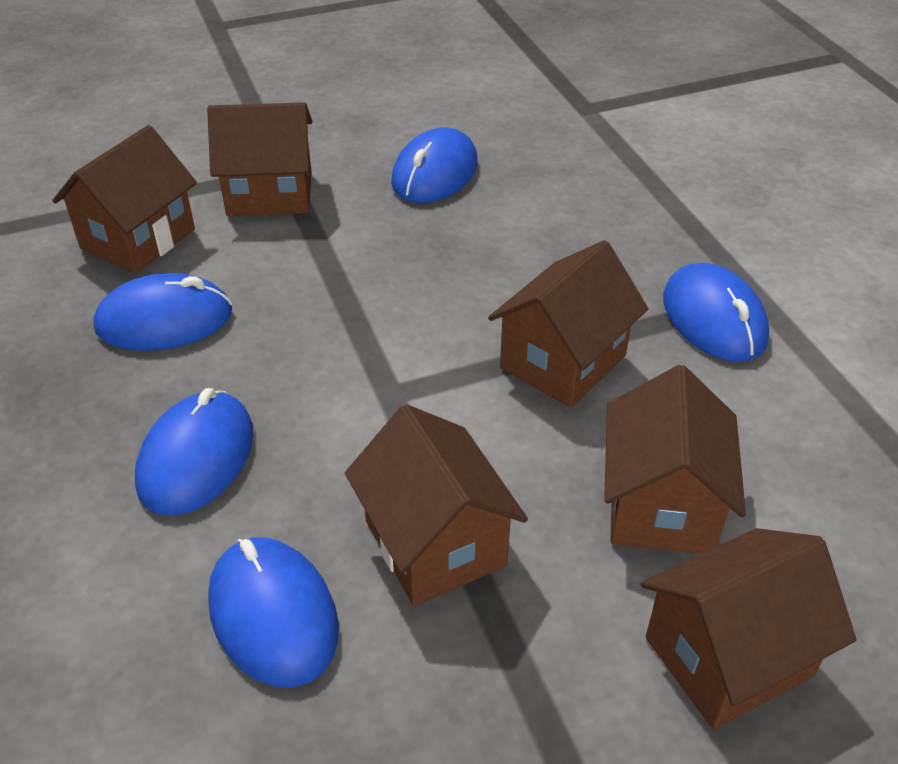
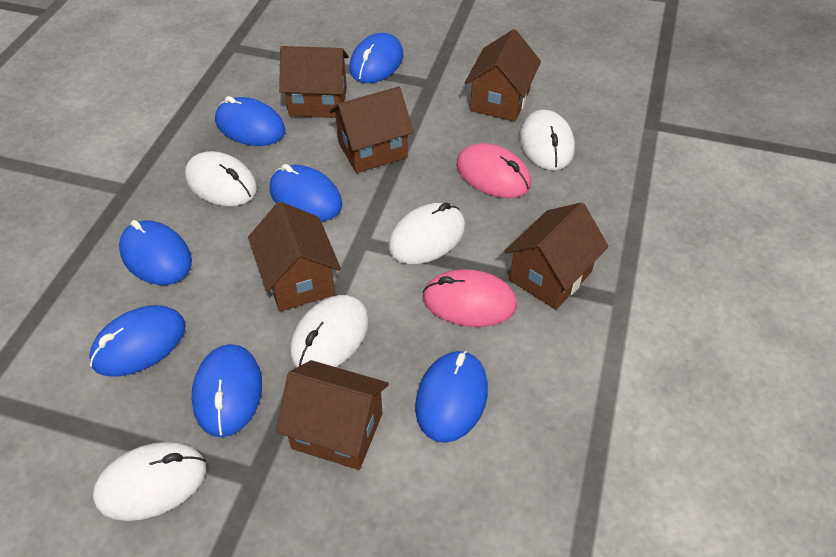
blue mouse: 5 -> 7
pink mouse: 0 -> 2
white mouse: 0 -> 5

